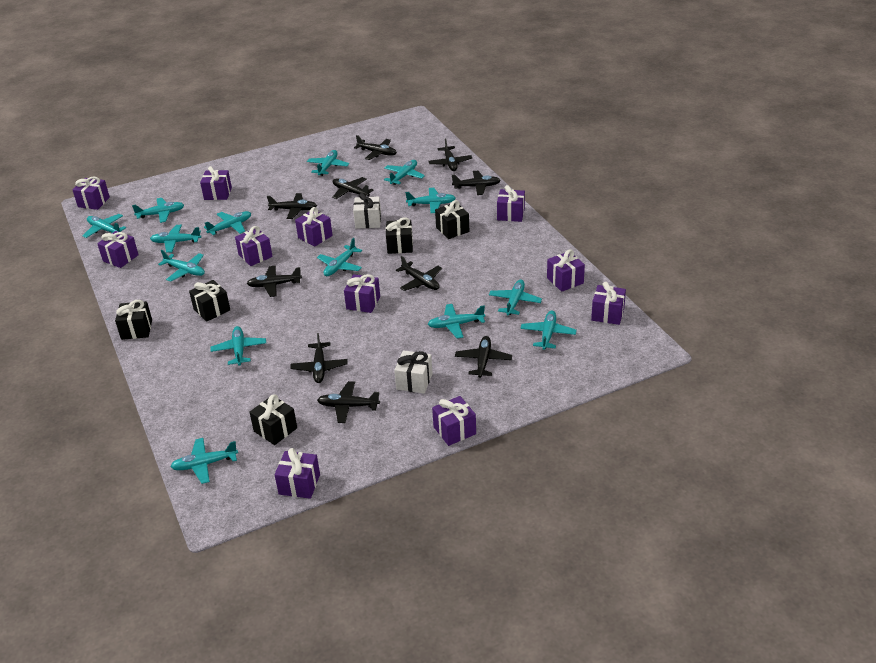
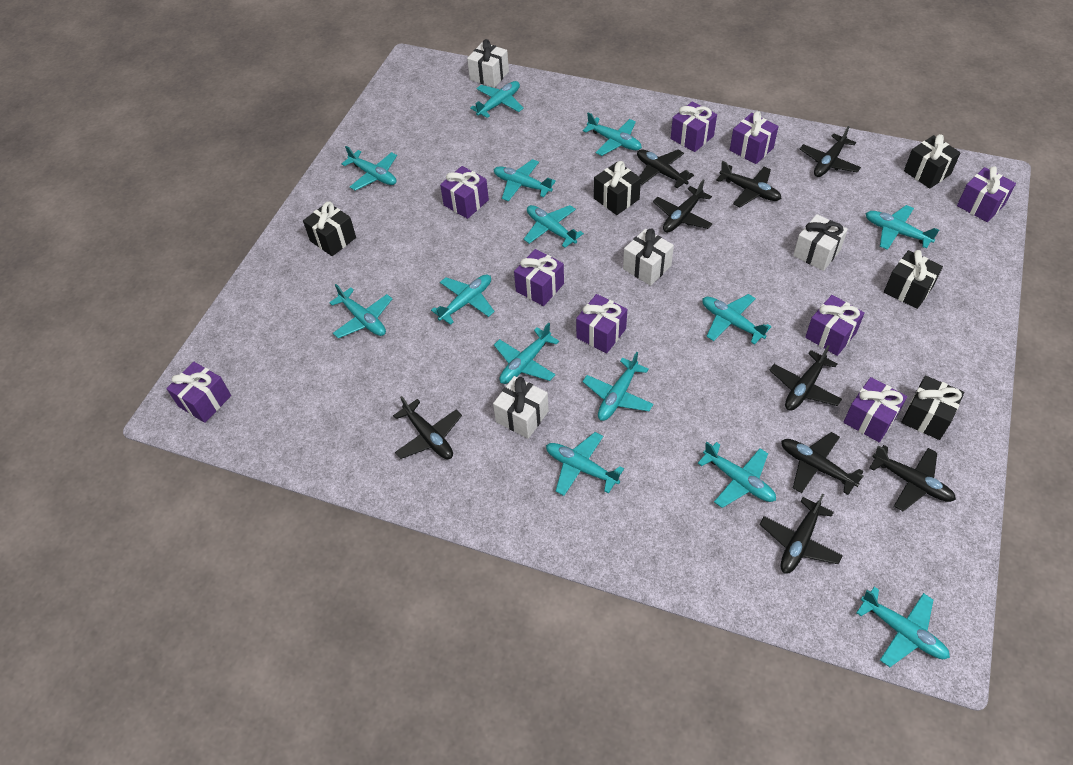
black plane: 10 -> 9
purple gift: 11 -> 9
white gift: 2 -> 4

